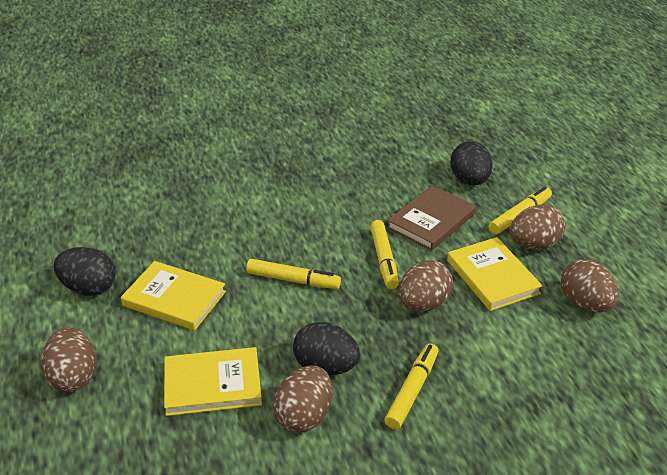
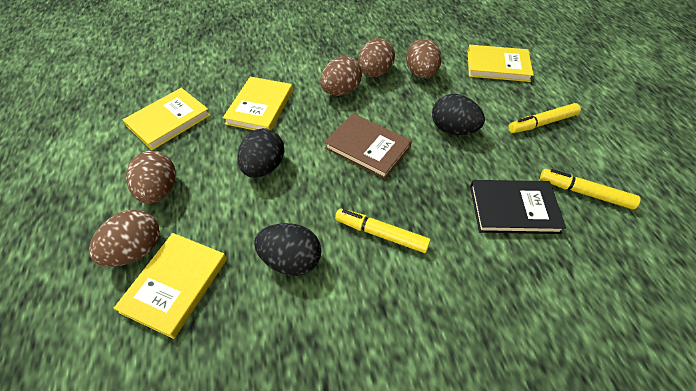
black book: 0 -> 1
yellow book: 3 -> 4
yellow marker: 4 -> 3

